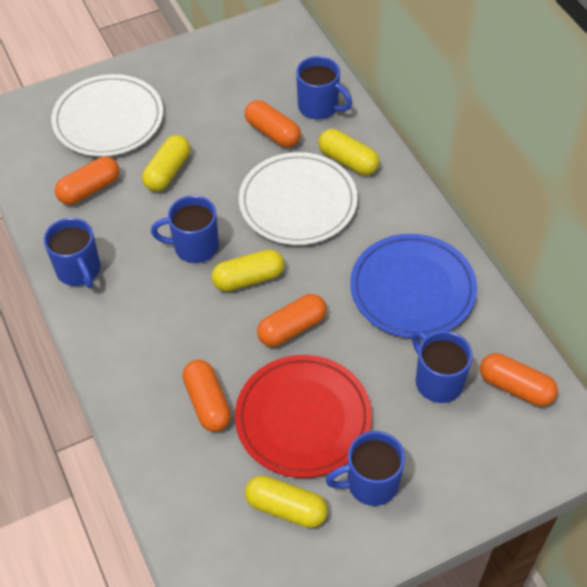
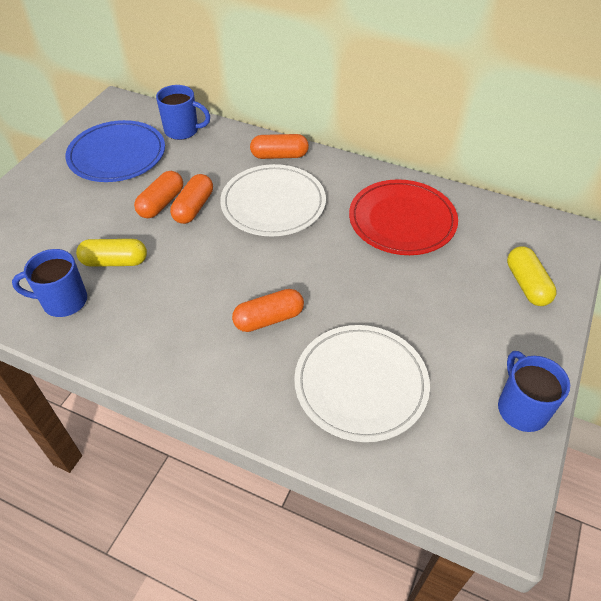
blue mug: 5 -> 3
orange capsule: 5 -> 4
yellow capsule: 4 -> 2

